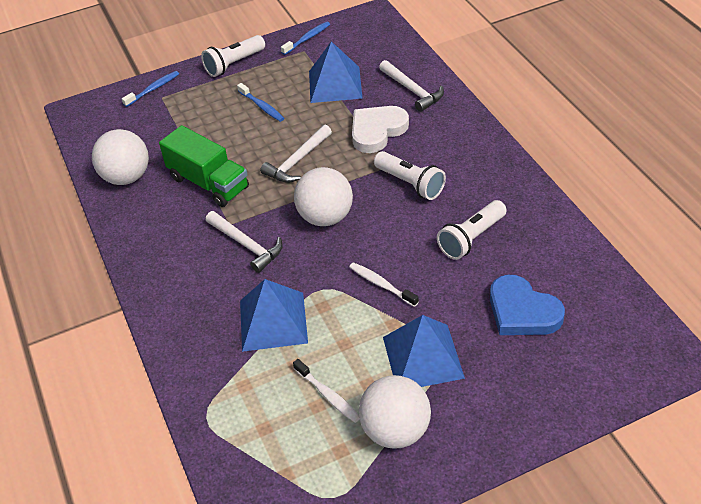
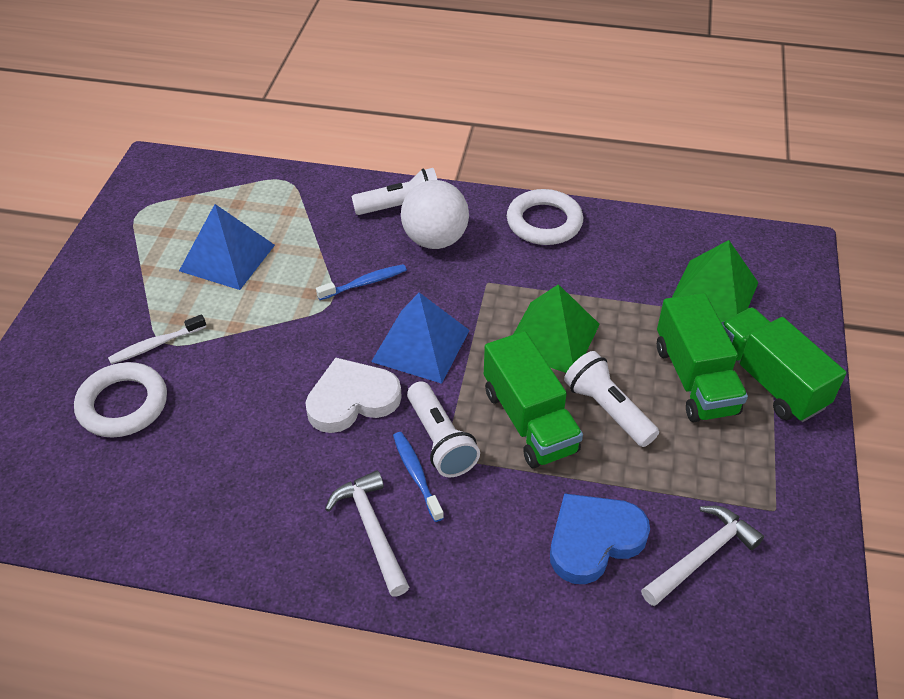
blue pyramid: 3 -> 2
blue toothbrush: 3 -> 2
green pyramid: 0 -> 2
green truck: 1 -> 3
white ball: 3 -> 1
white hammer: 3 -> 2
white ring: 0 -> 2
white toothbrush: 2 -> 1

